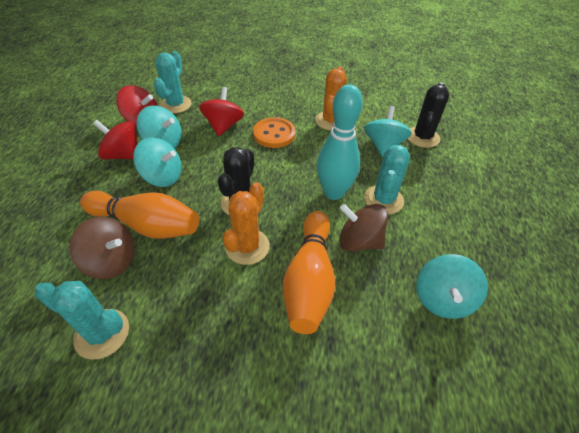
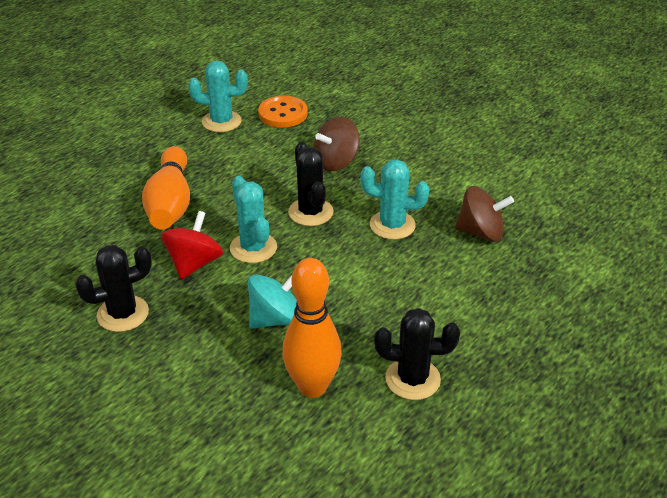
black cactus: 2 -> 3
orange cactus: 2 -> 0
red spinning top: 3 -> 1
turquoise bowling pin: 1 -> 0
turquoise spinning top: 4 -> 1

